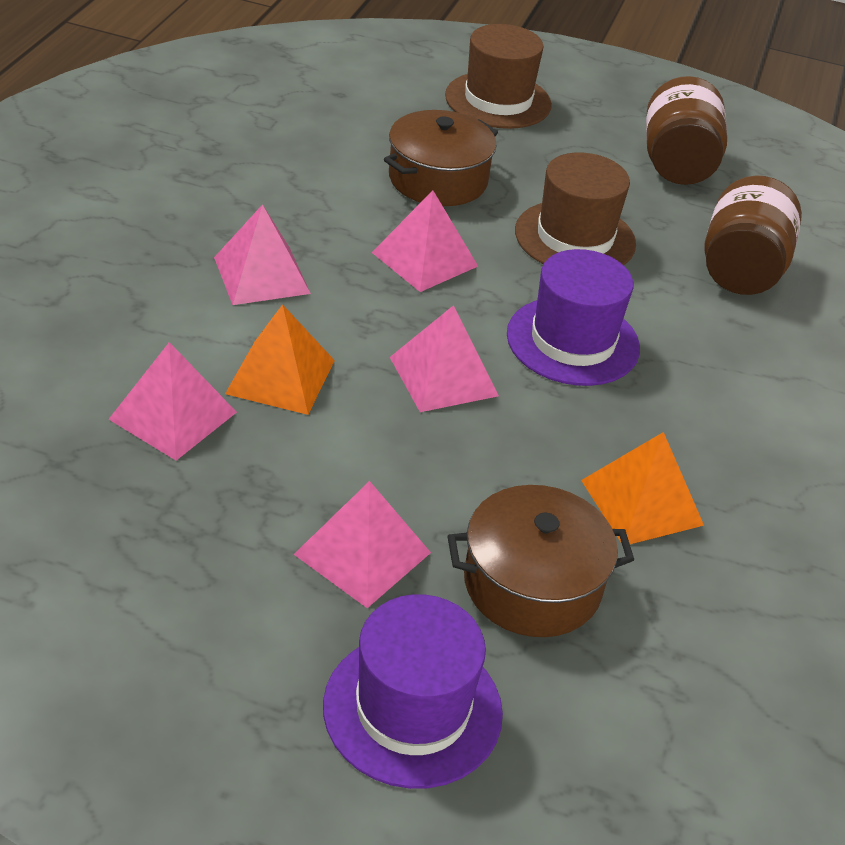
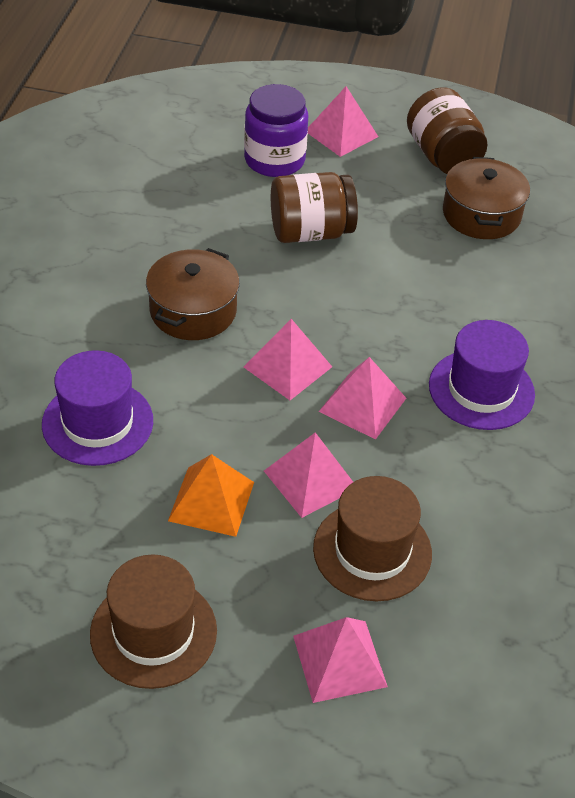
orange pyramid: 2 -> 1
purple jar: 0 -> 1

